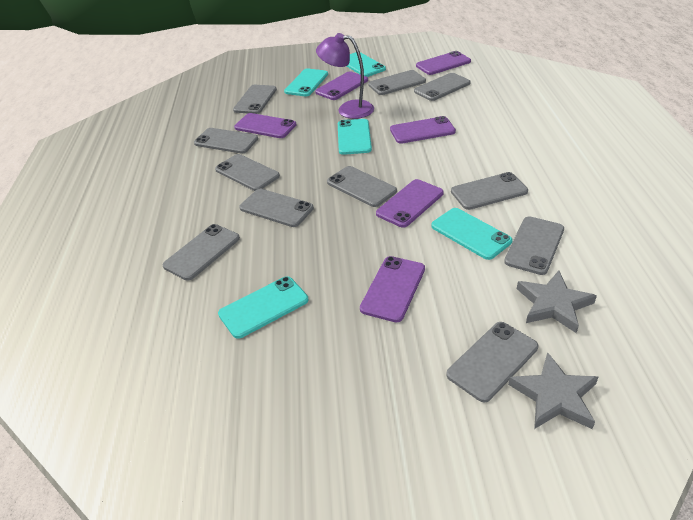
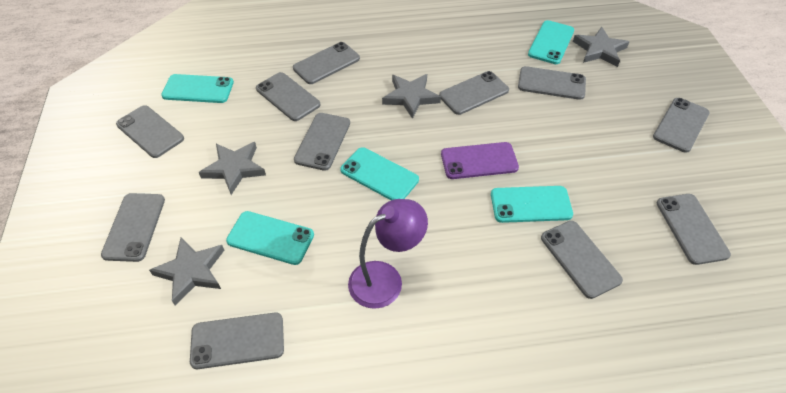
grey star: 2 -> 4
purple phone: 6 -> 1

